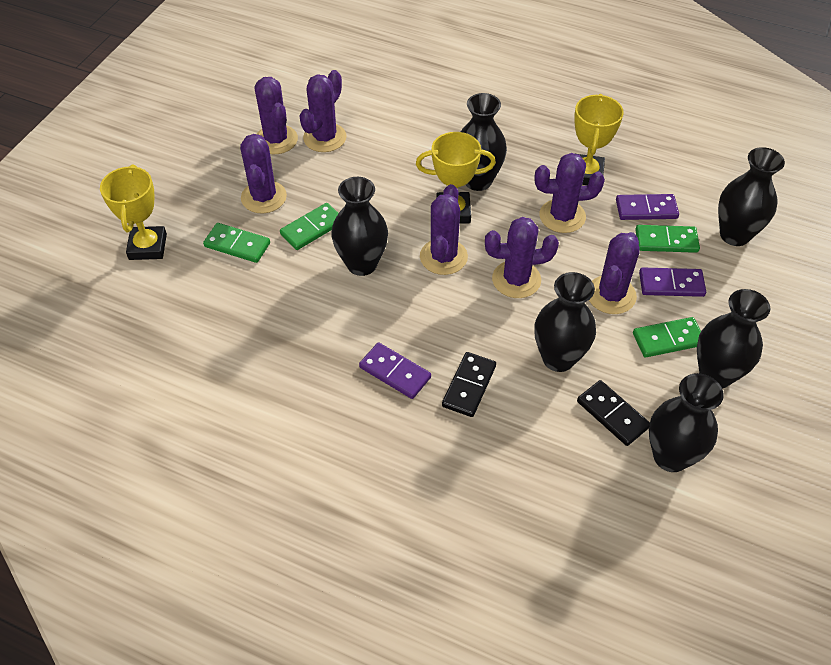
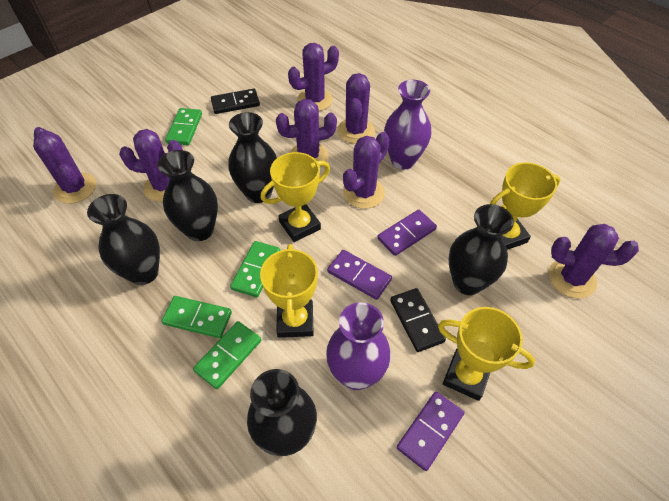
black vase: 6 -> 5
purple vase: 0 -> 2
yellow trophy: 3 -> 4

